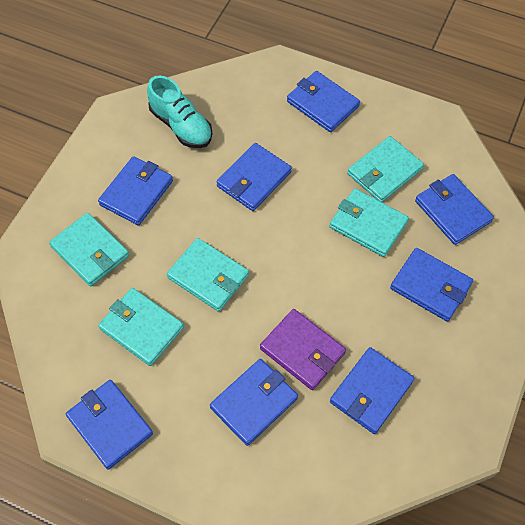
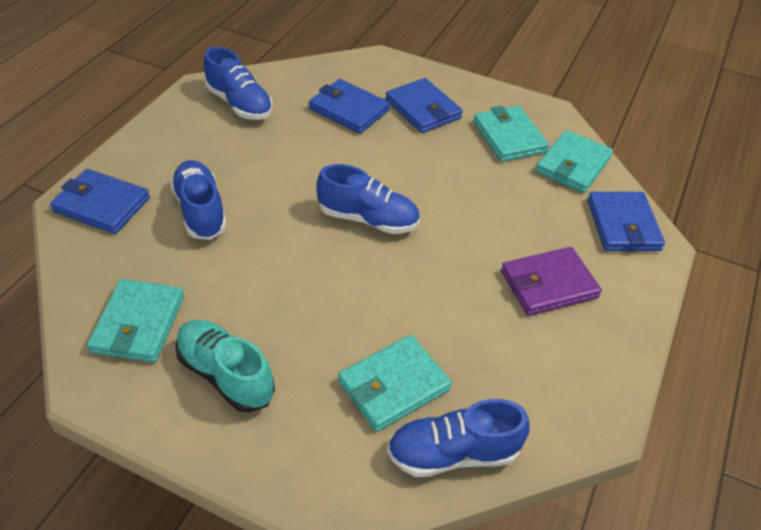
blue shoe: 0 -> 4
blue wallet: 8 -> 4
turquoise wallet: 5 -> 4

